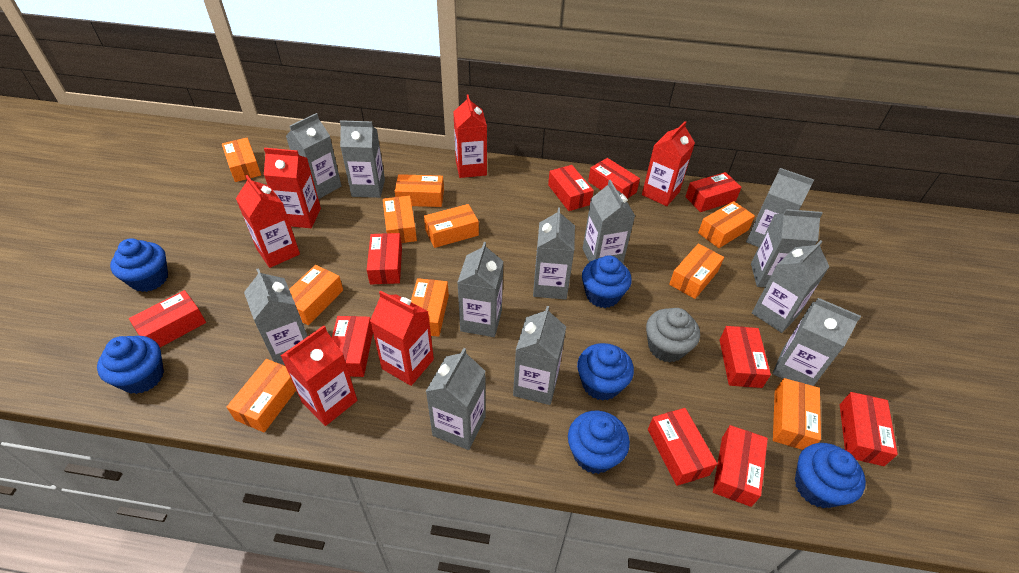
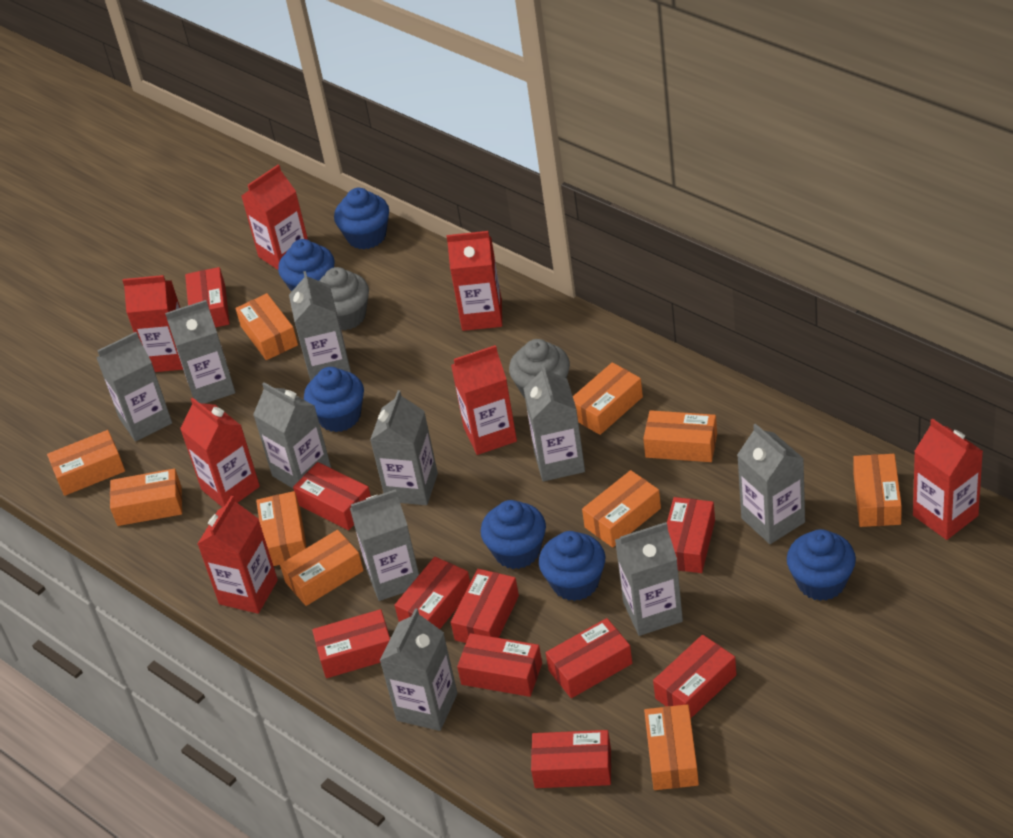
grey carton: 12 -> 10
grey cupcake: 1 -> 2
red carton: 6 -> 7

